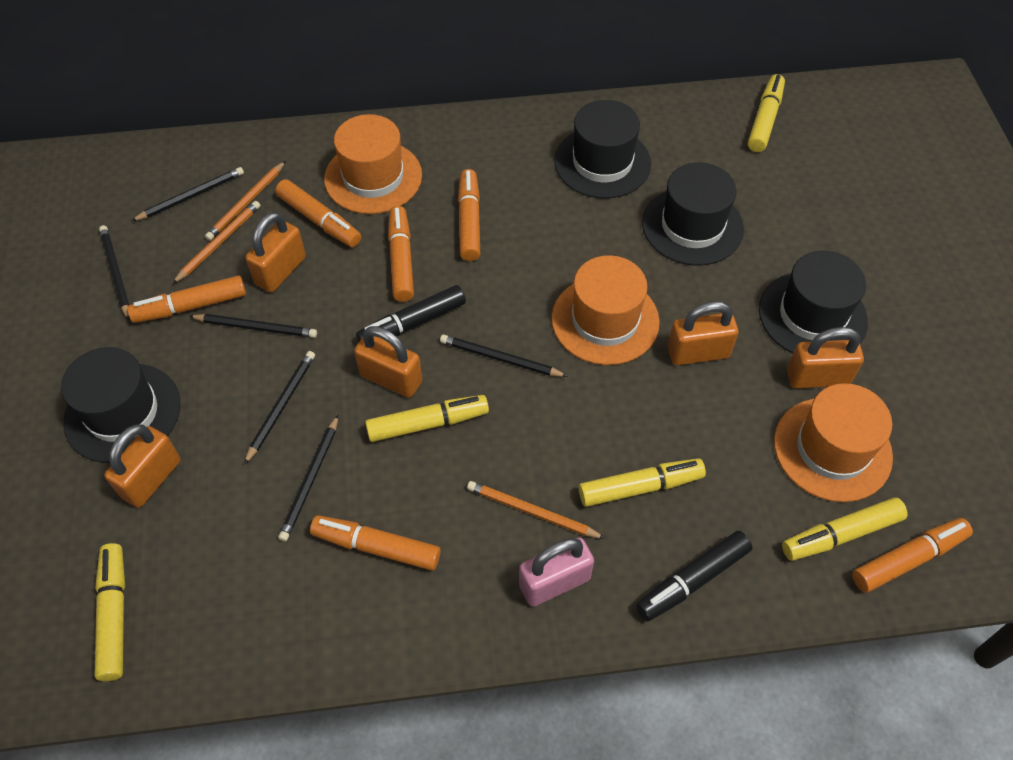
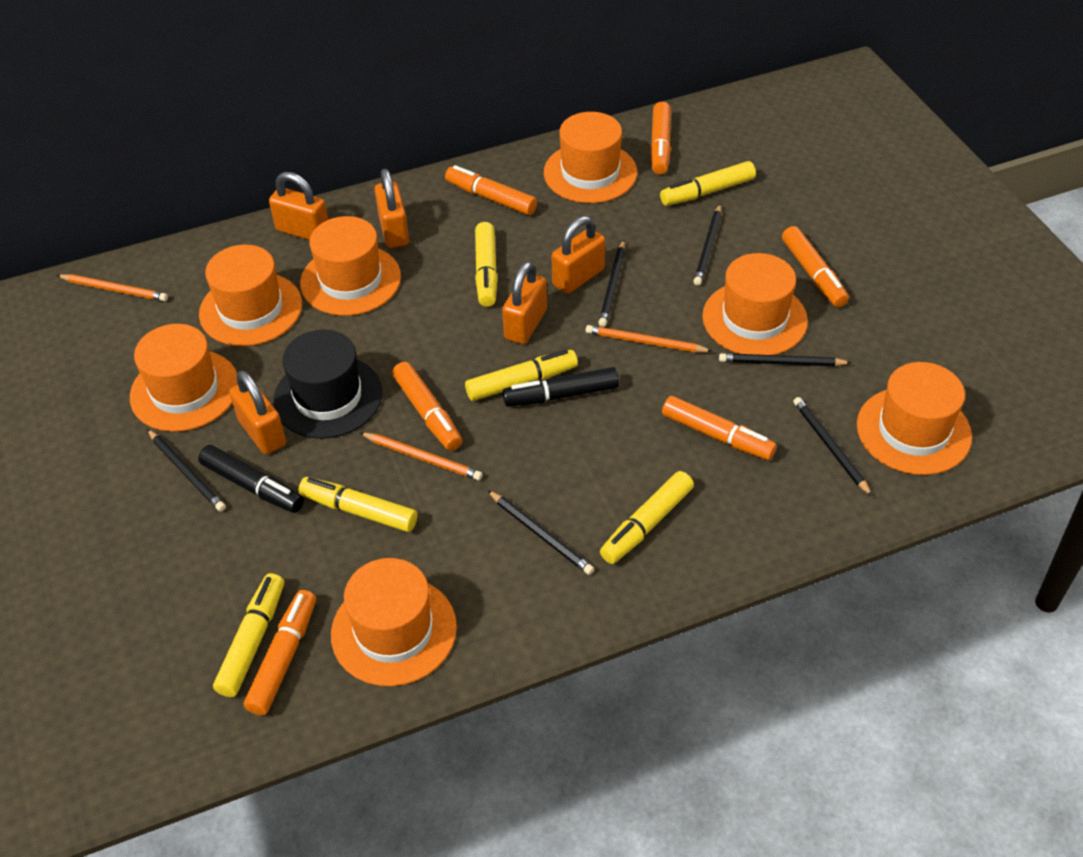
black hat: 4 -> 1
orange hat: 3 -> 7
pink padlock: 1 -> 0
yellow marker: 5 -> 6

